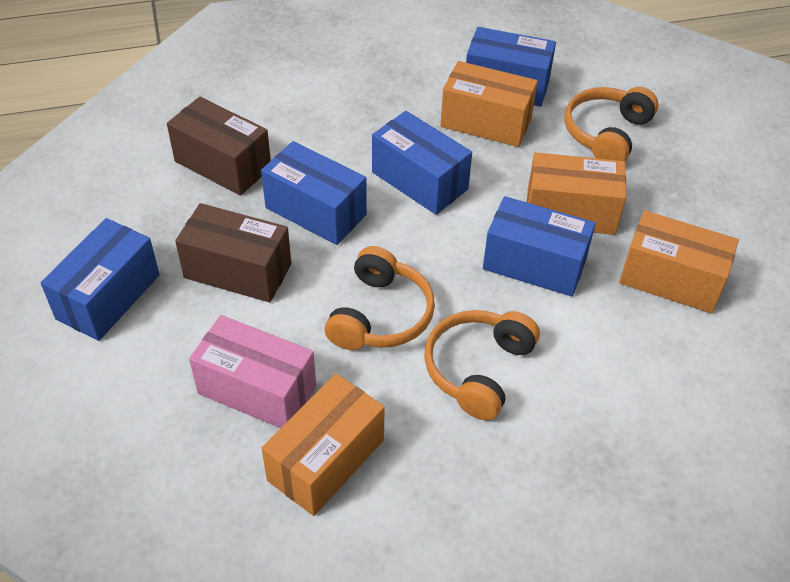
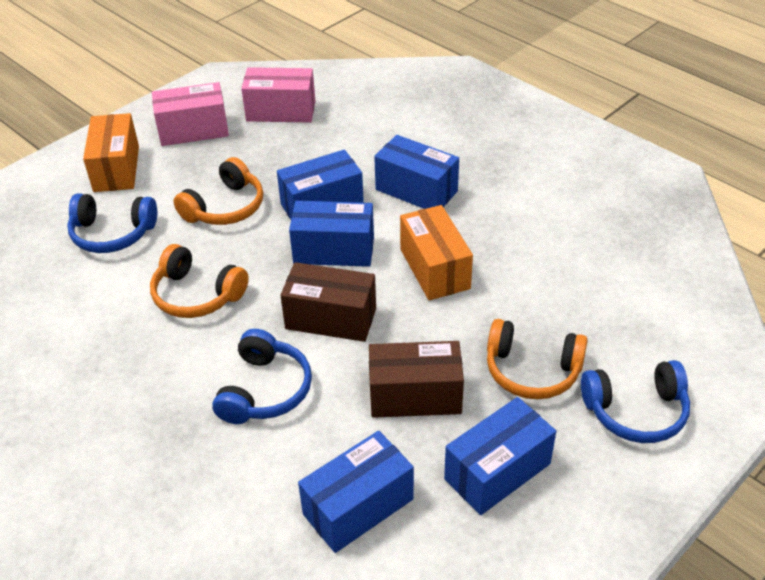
blue headphones: 0 -> 3
orange box: 4 -> 2
pink box: 1 -> 2

